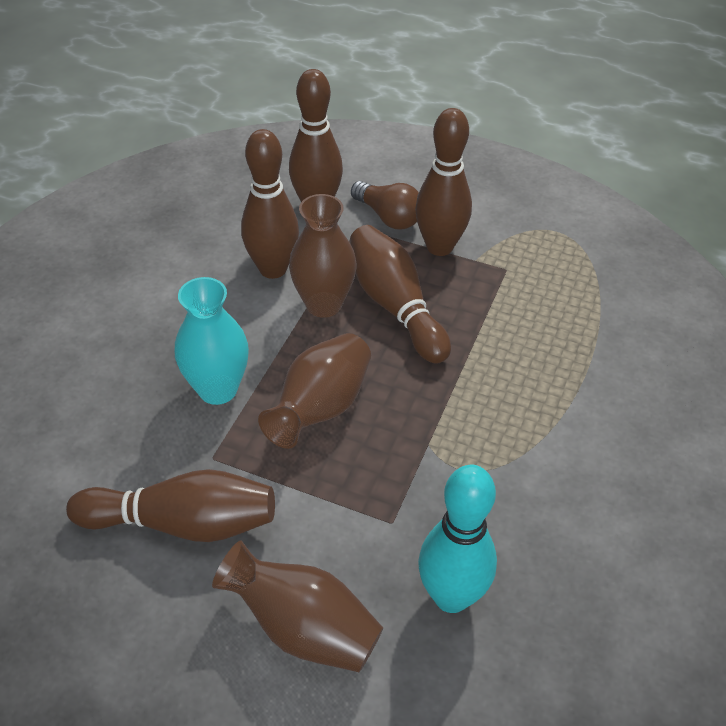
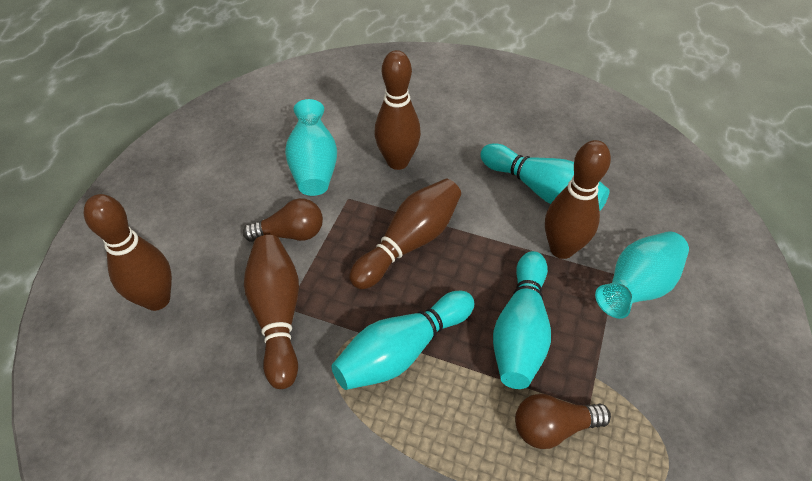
brown light bulb: 1 -> 2
brown vase: 3 -> 0
turquoise bowling pin: 1 -> 3
turquoise vase: 1 -> 2

